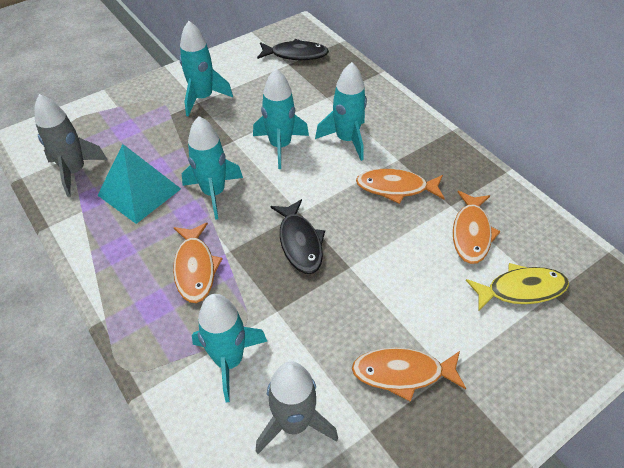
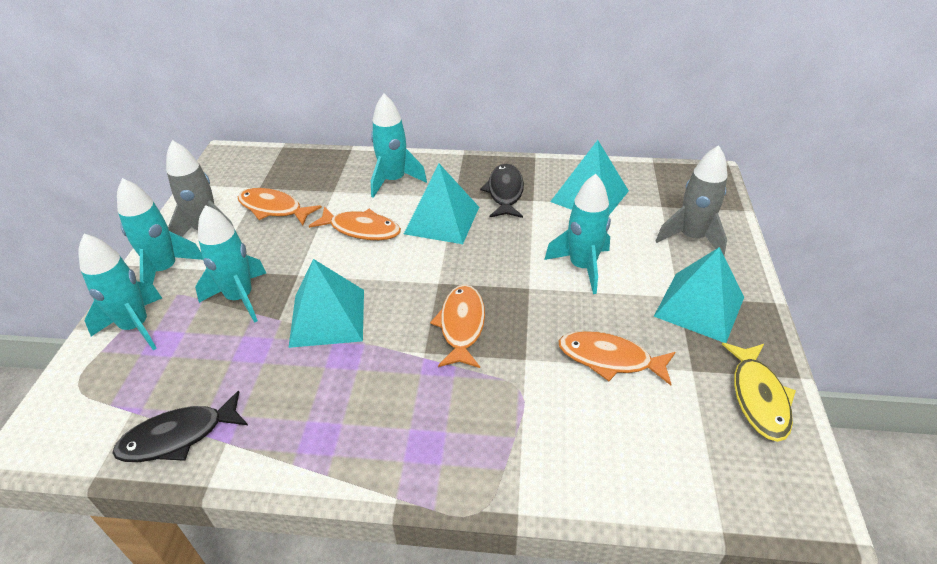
turquoise pyramid: 1 -> 4

